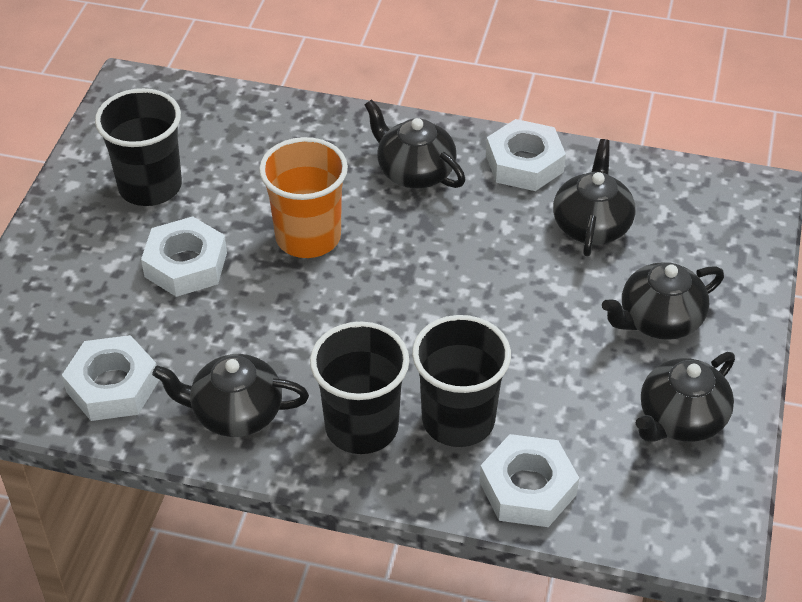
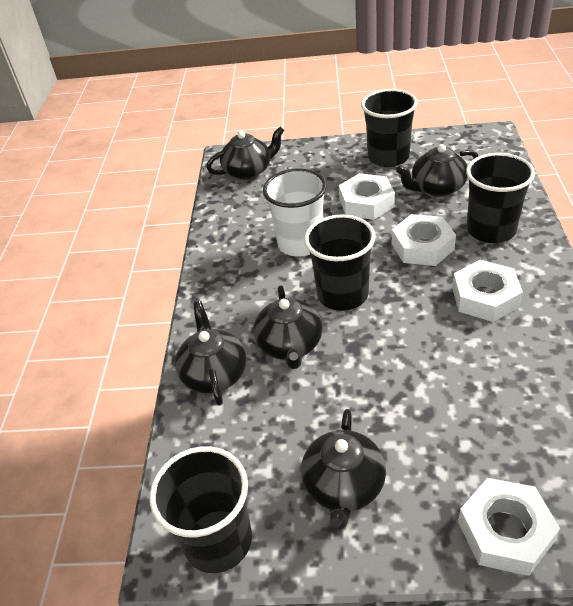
black cup: 3 -> 4
orange cup: 1 -> 0
white cup: 0 -> 1

